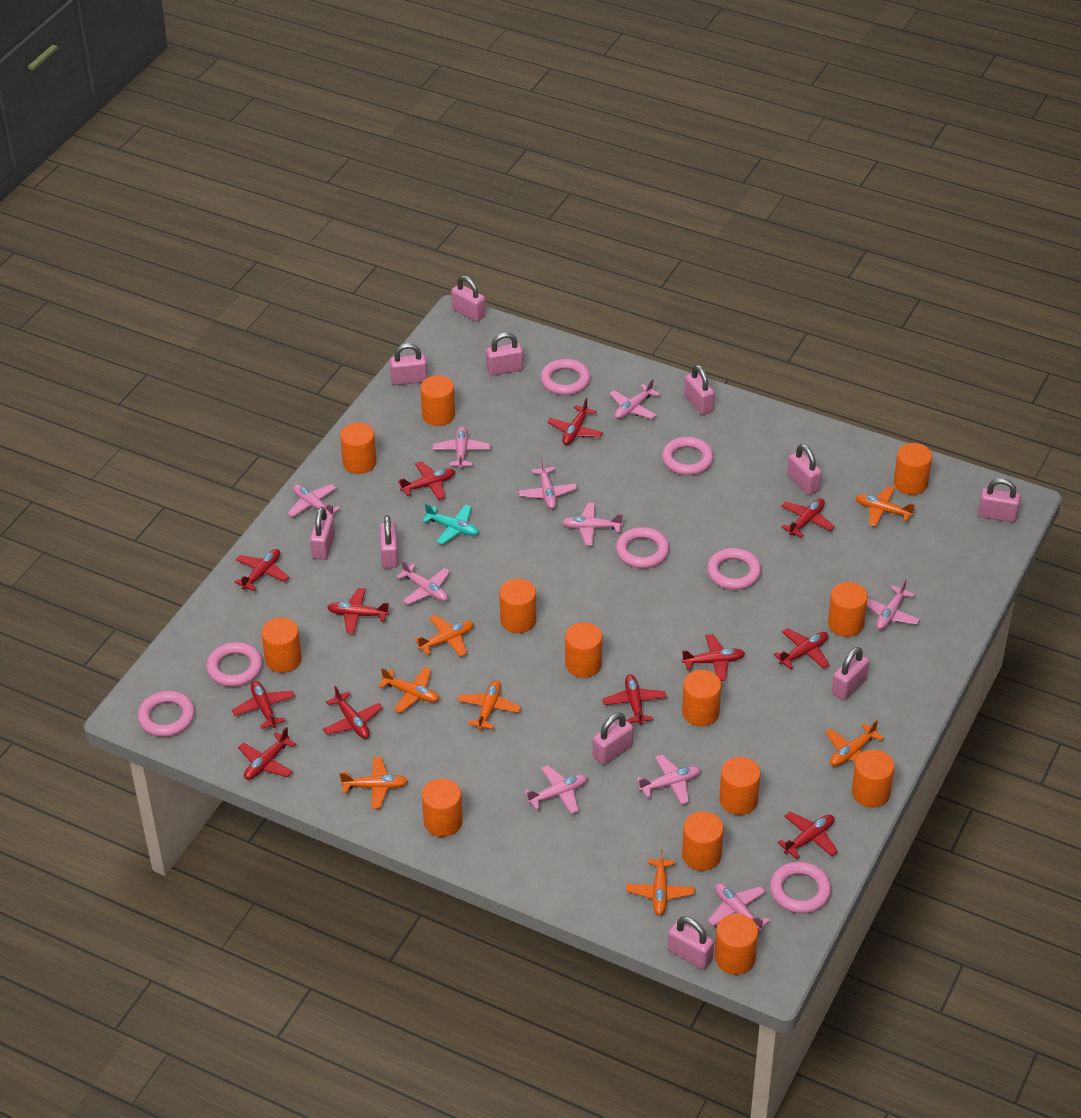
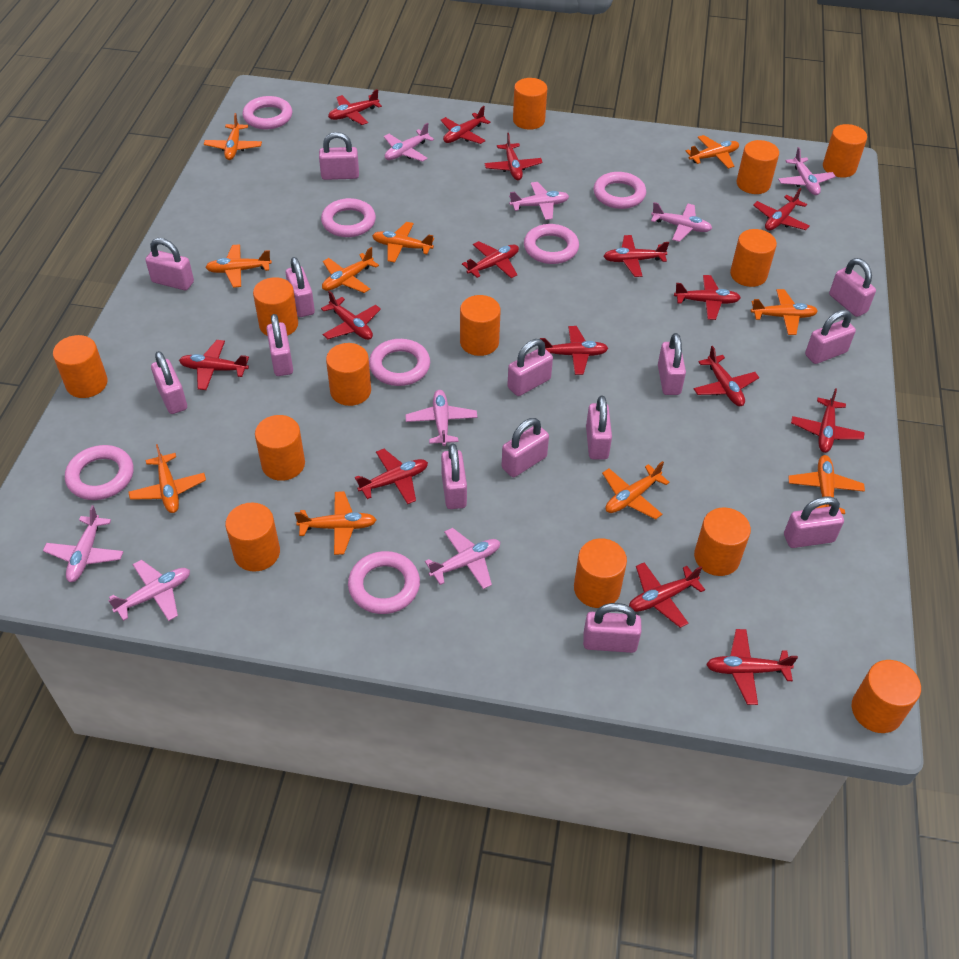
orange plane: 7 -> 10
pink padlock: 11 -> 14
pink plane: 10 -> 8
red plane: 12 -> 15
turquoise plane: 1 -> 0

